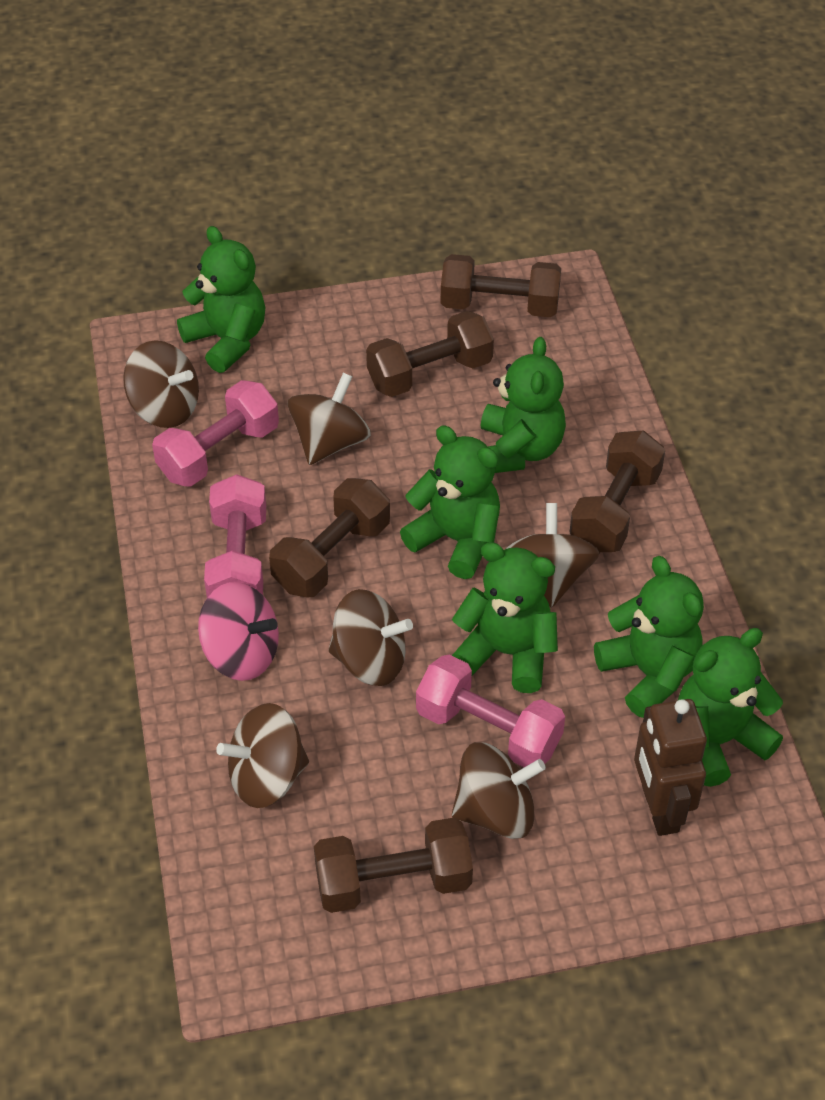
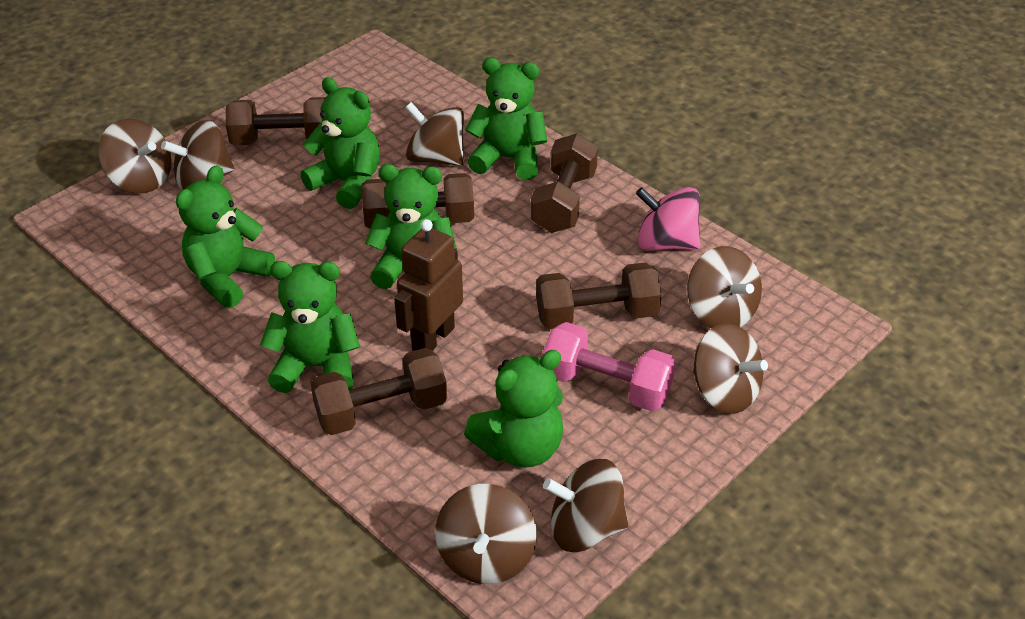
brown spinning top: 6 -> 7
pink dumbbell: 3 -> 1

